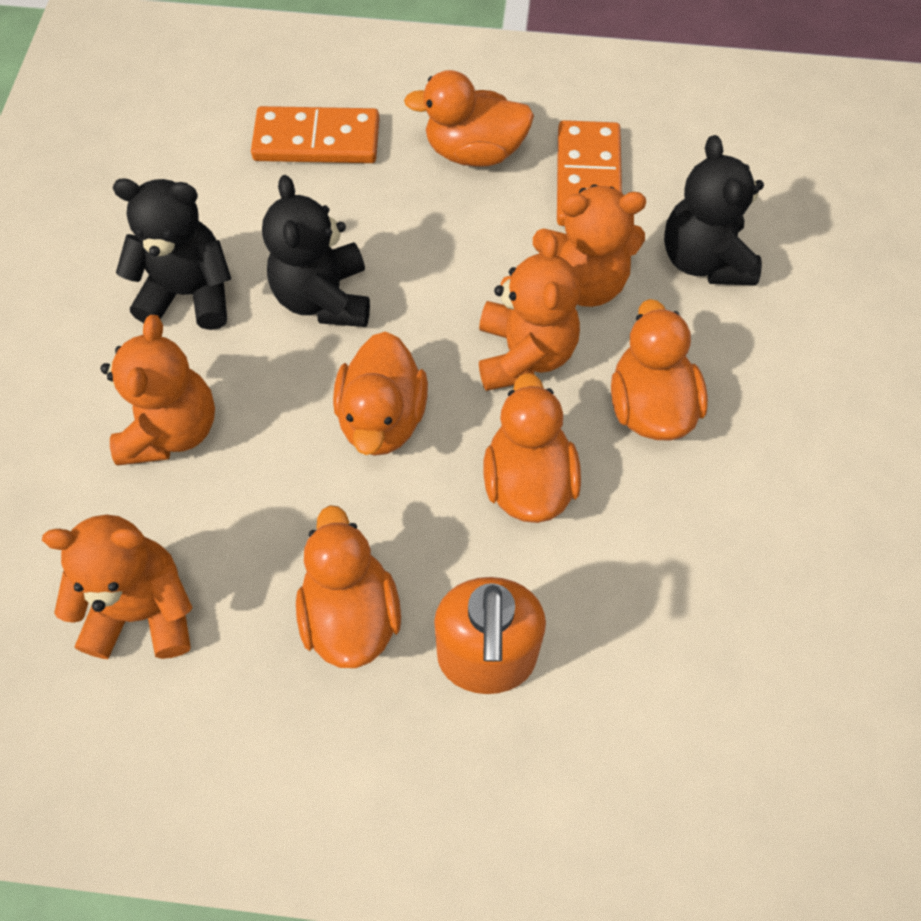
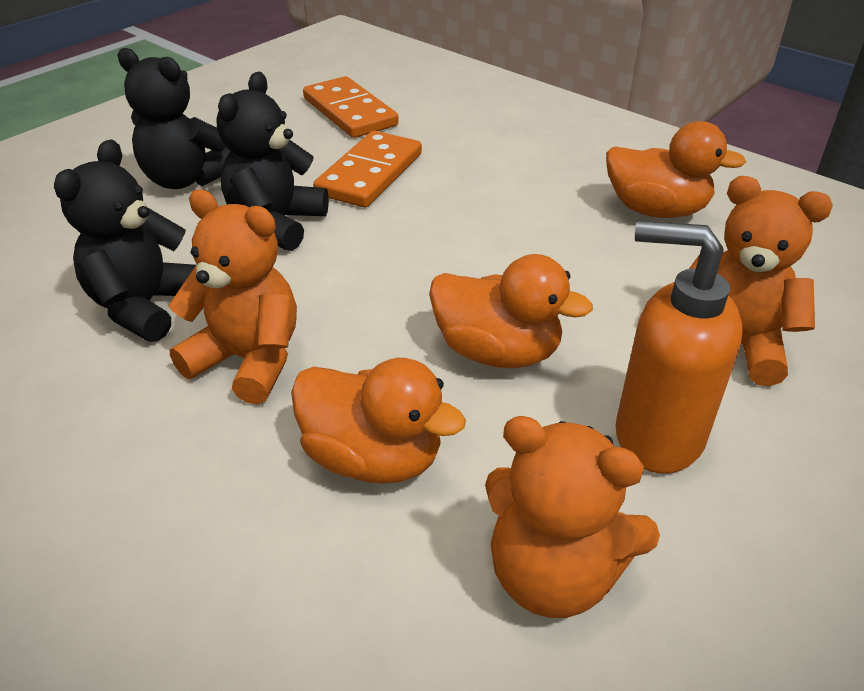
orange duck: 5 -> 3
orange teddy bear: 4 -> 3

